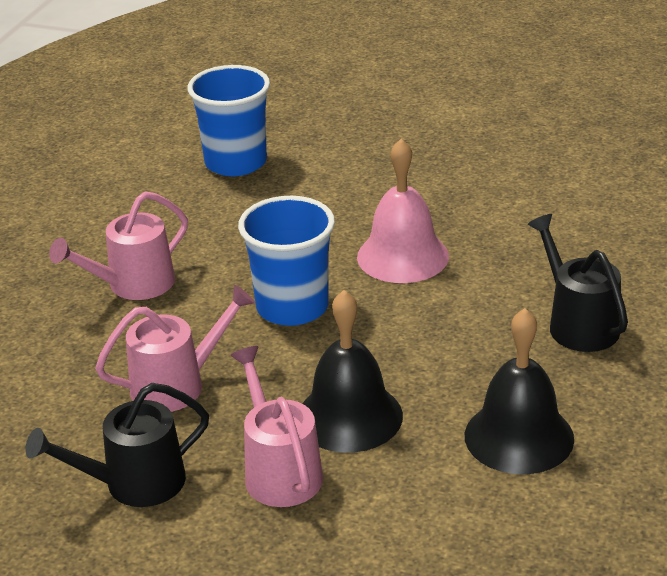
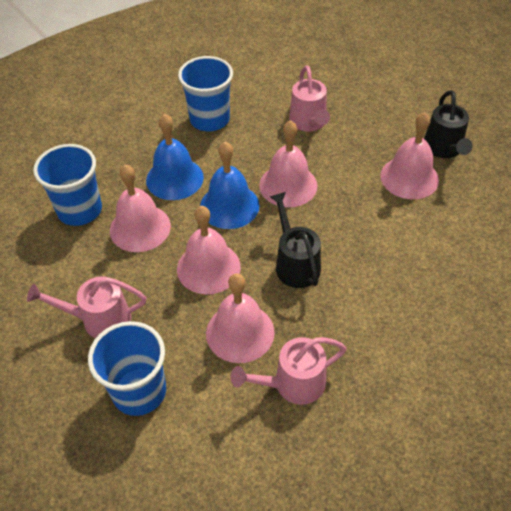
black bell: 2 -> 0
blue bell: 0 -> 2
blue cup: 2 -> 3
pink bell: 1 -> 5

